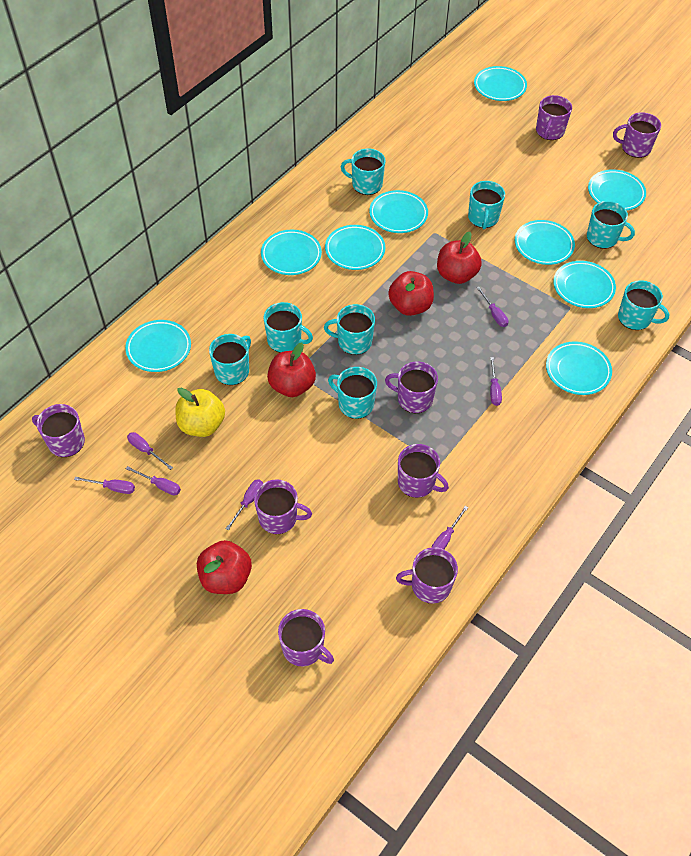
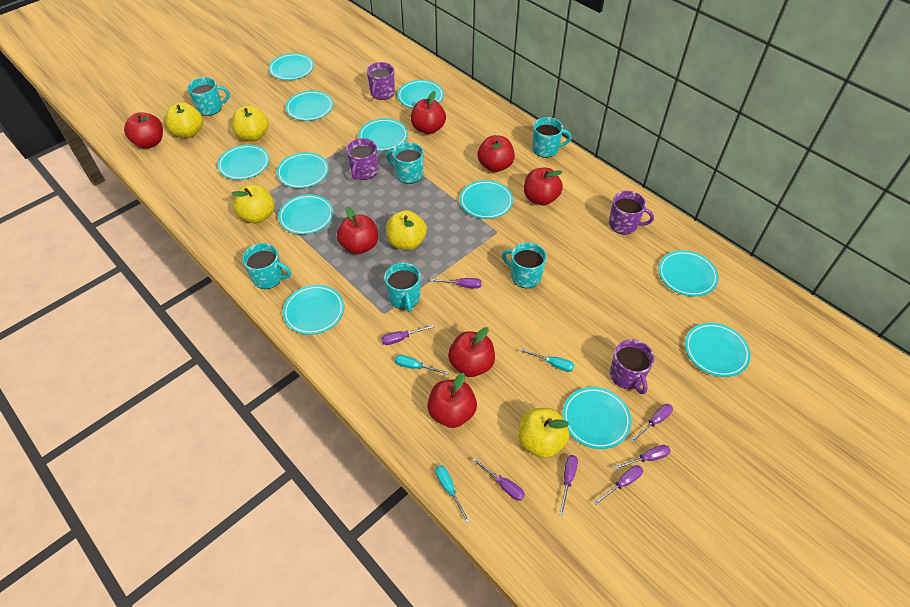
purple mug: 8 -> 4
red apple: 4 -> 7
turquoise mug: 8 -> 6
turquoise plate: 9 -> 12
turquoise screwdriver: 0 -> 3
yellow apple: 1 -> 5

